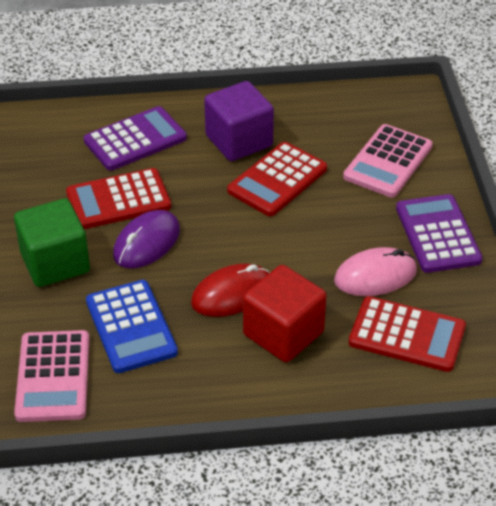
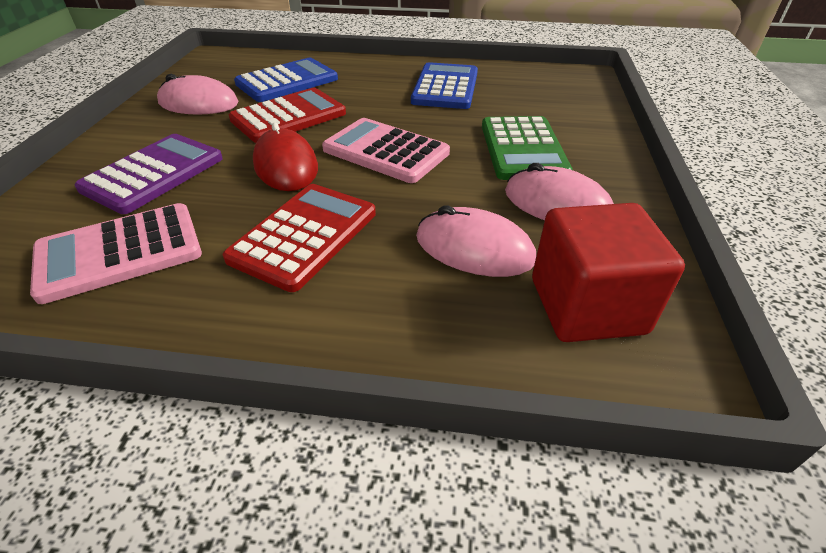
blue calculator: 1 -> 2
green calculator: 0 -> 1
green cube: 1 -> 0
pink mouse: 1 -> 3
purple calculator: 2 -> 1
purple cube: 1 -> 0
purple mouse: 1 -> 0
red calculator: 3 -> 2

